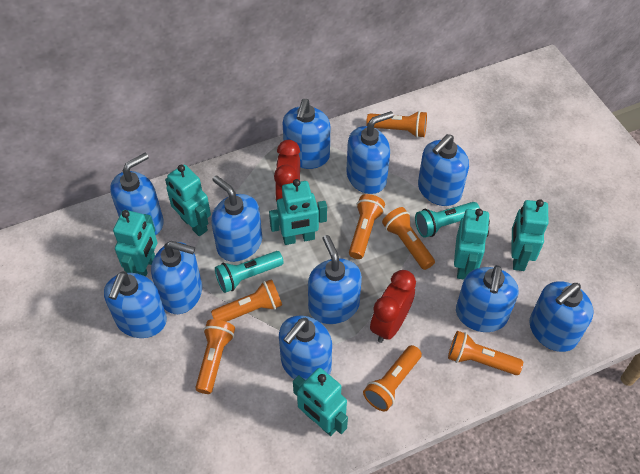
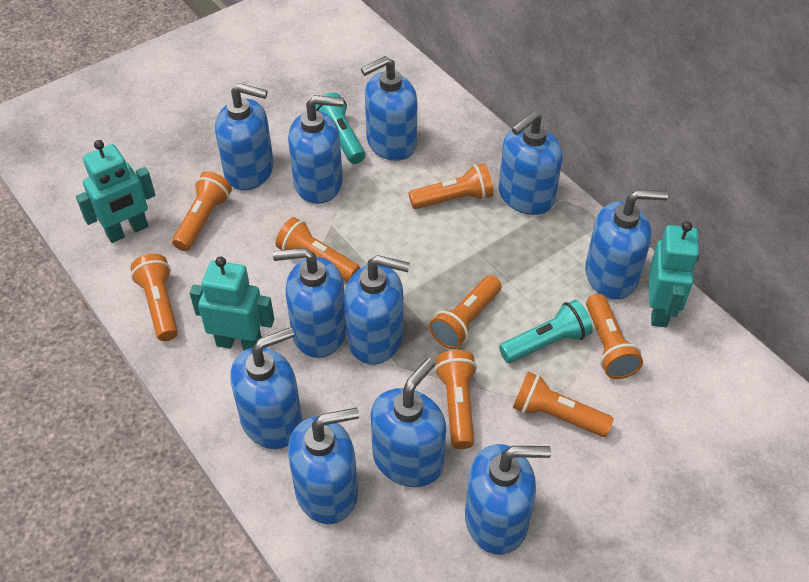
orange flashlight: 7 -> 8
red clock: 2 -> 0
turquoise robot: 6 -> 3

